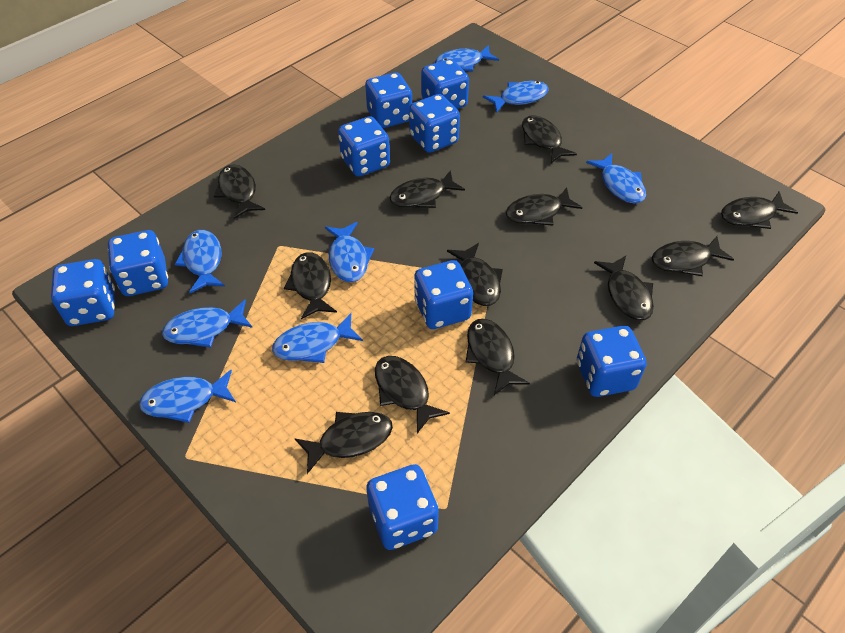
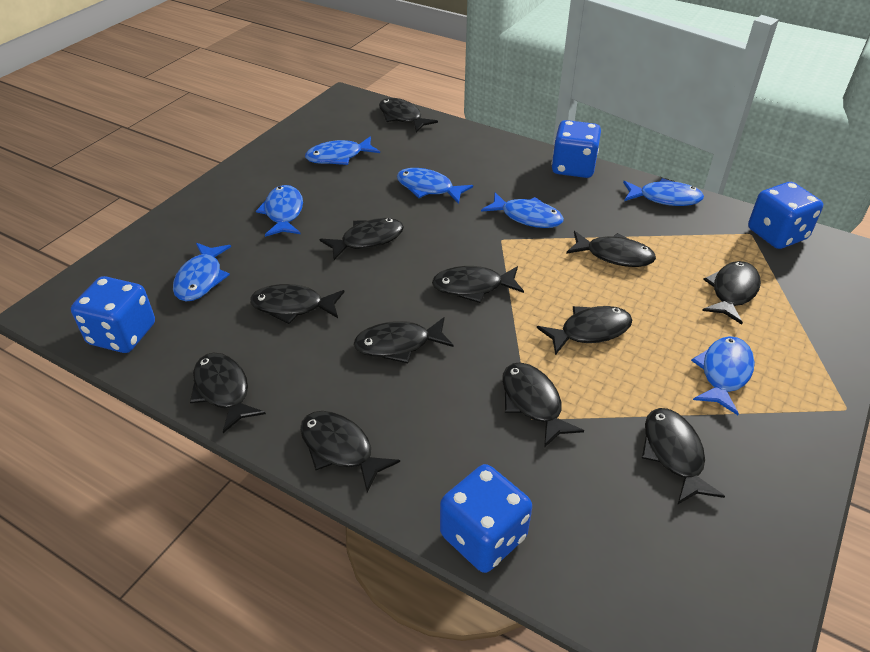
blue dice: 9 -> 4
blue fish: 8 -> 7

